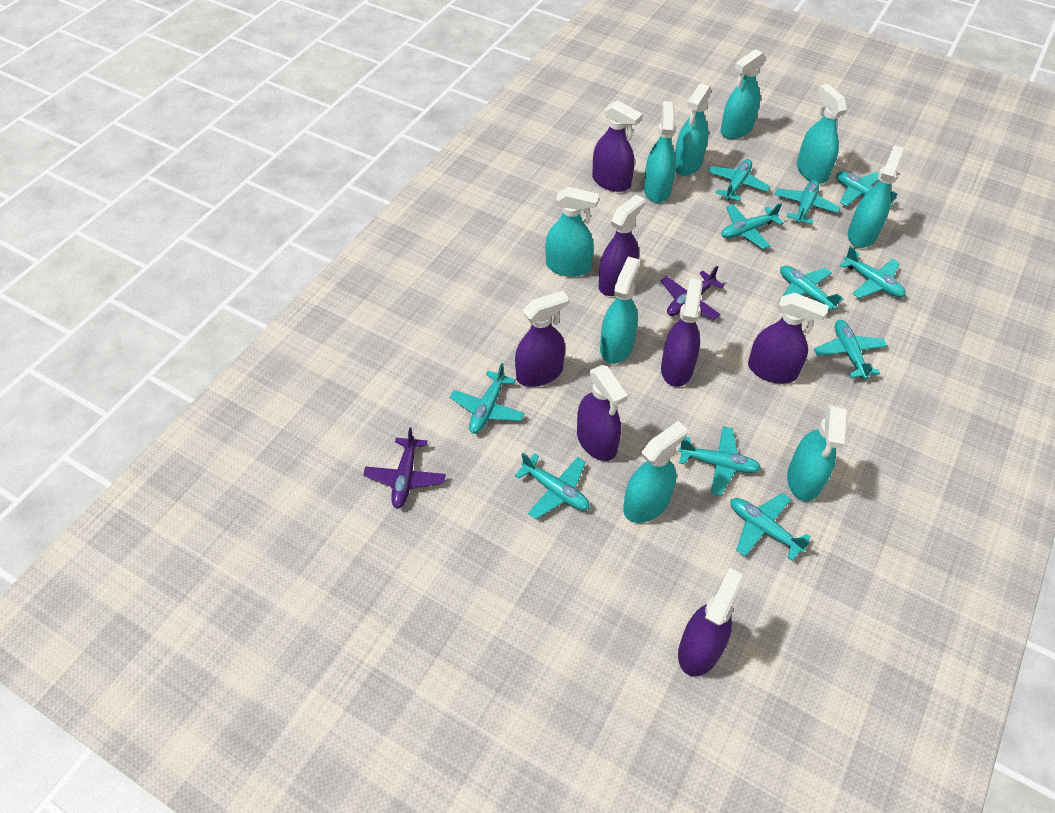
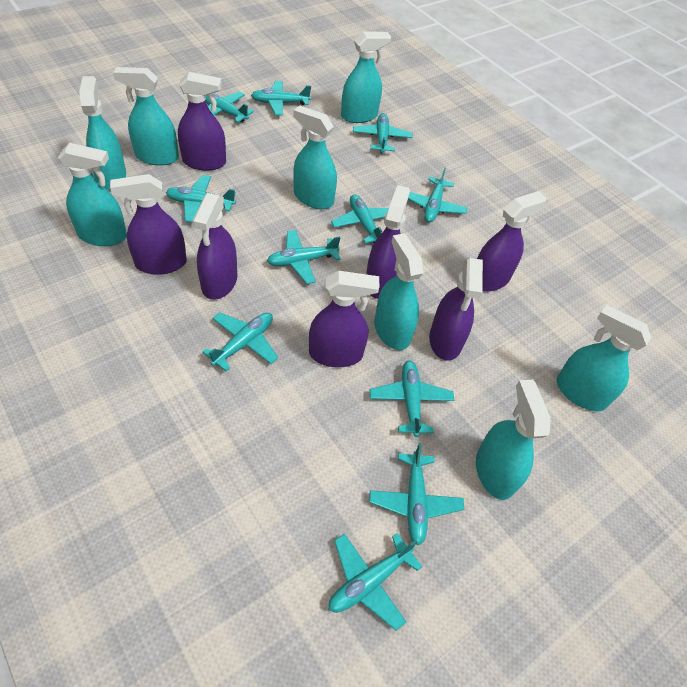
purple plane: 2 -> 0
turquoise spray bottle: 9 -> 8

